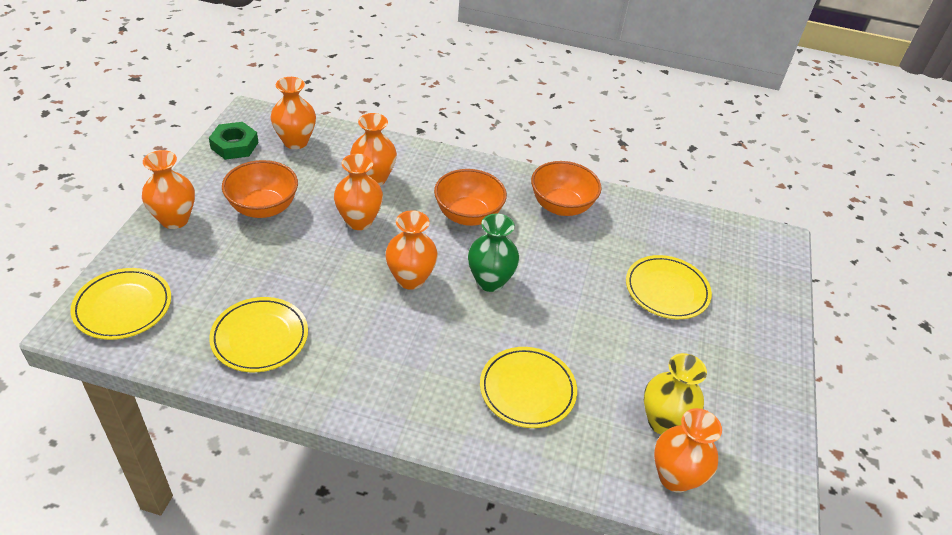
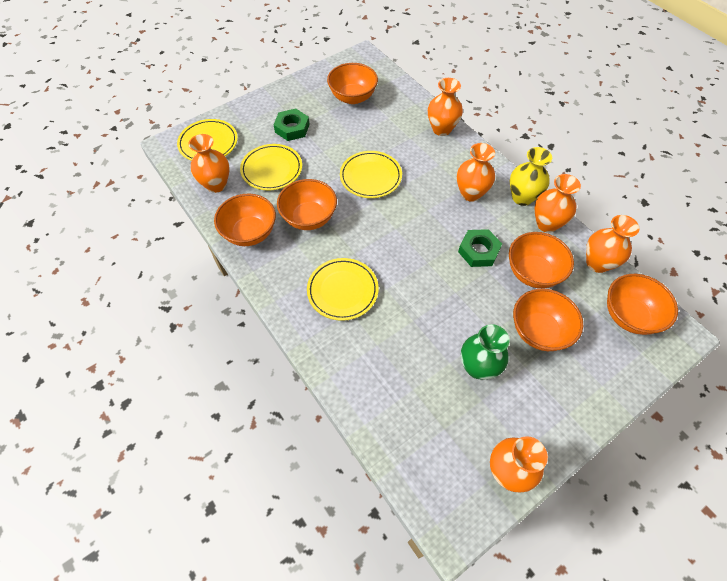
green nut: 1 -> 2
orange bowl: 3 -> 6

